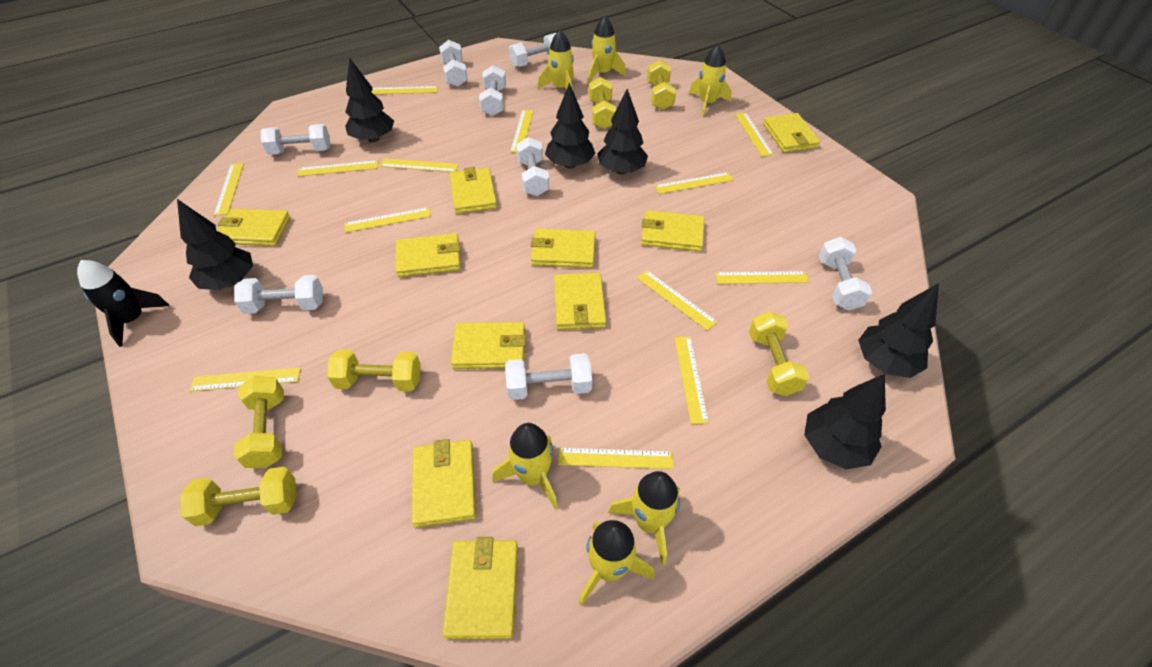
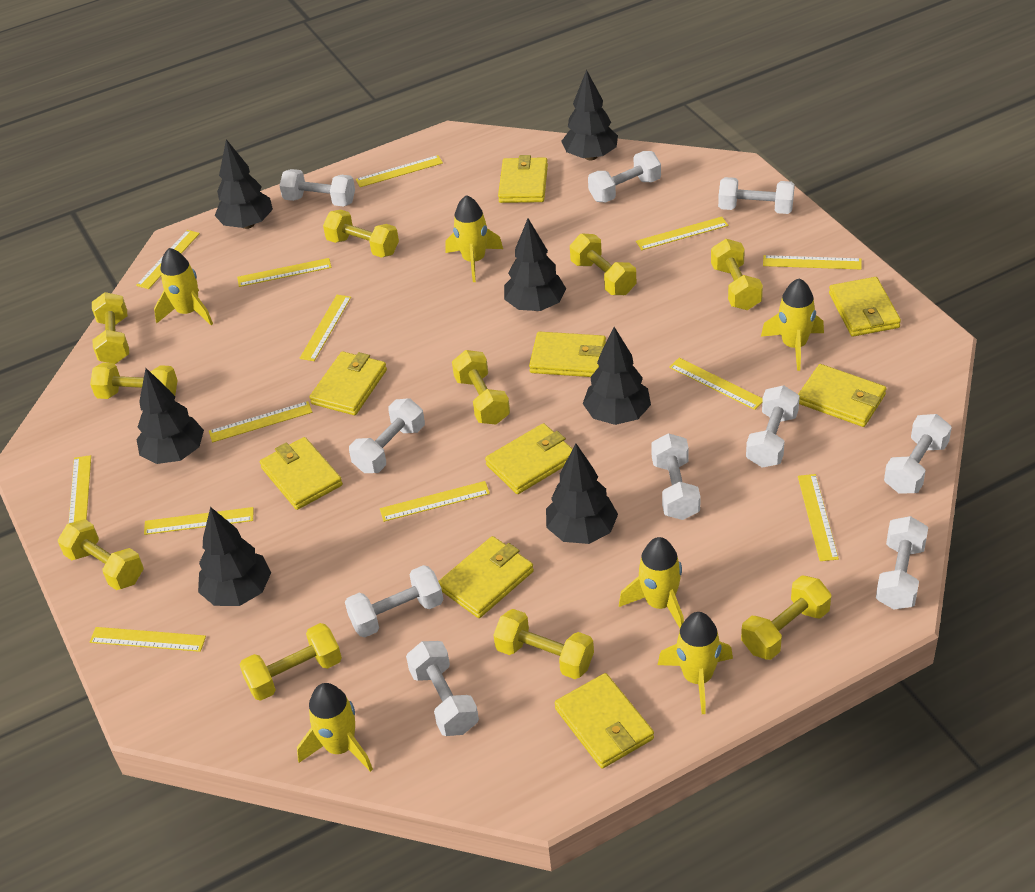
black rocket: 1 -> 0
black tree: 6 -> 7
white dumbbell: 8 -> 10
yellow dumbbell: 6 -> 10
yellow wallet: 10 -> 9

